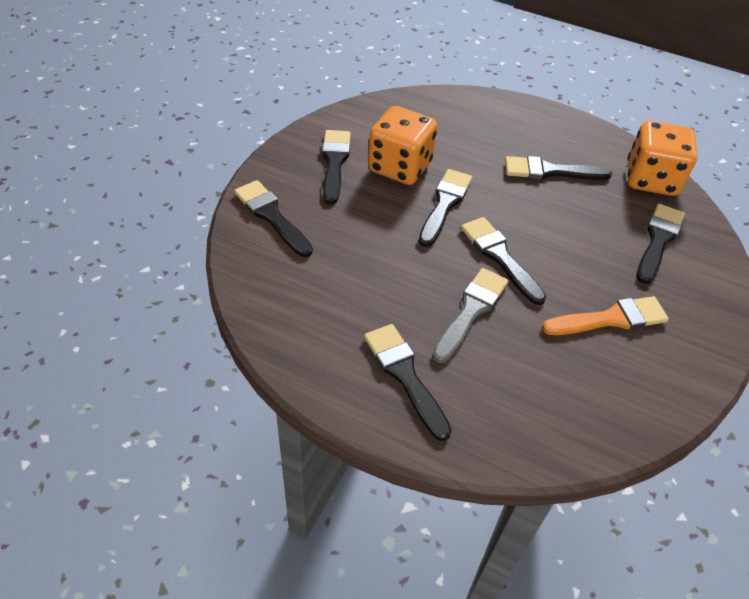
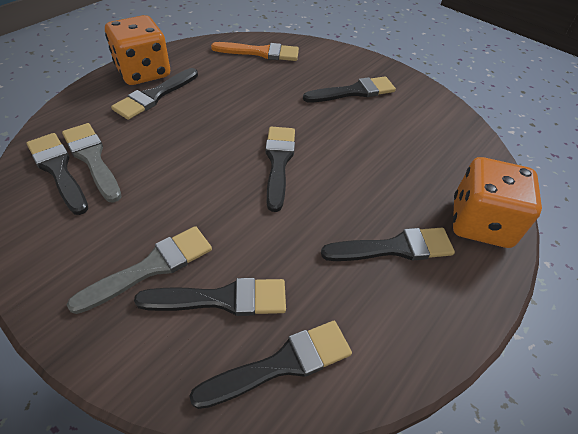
grey brush: 1 -> 2

